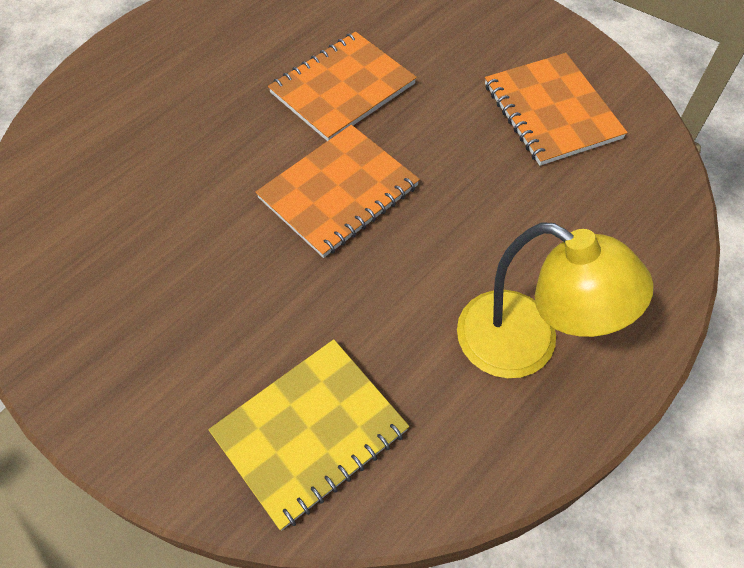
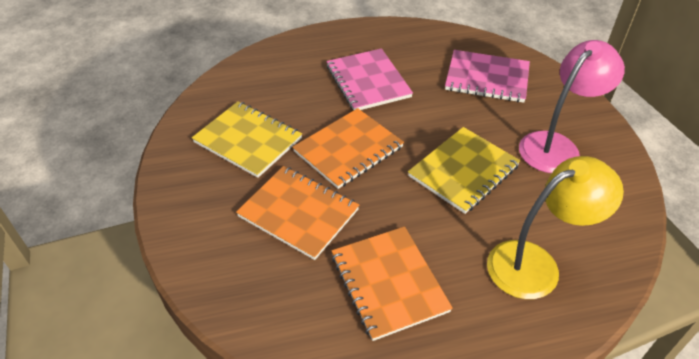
pink lamp: 0 -> 1
pink notebook: 0 -> 2
yellow notebook: 1 -> 2

